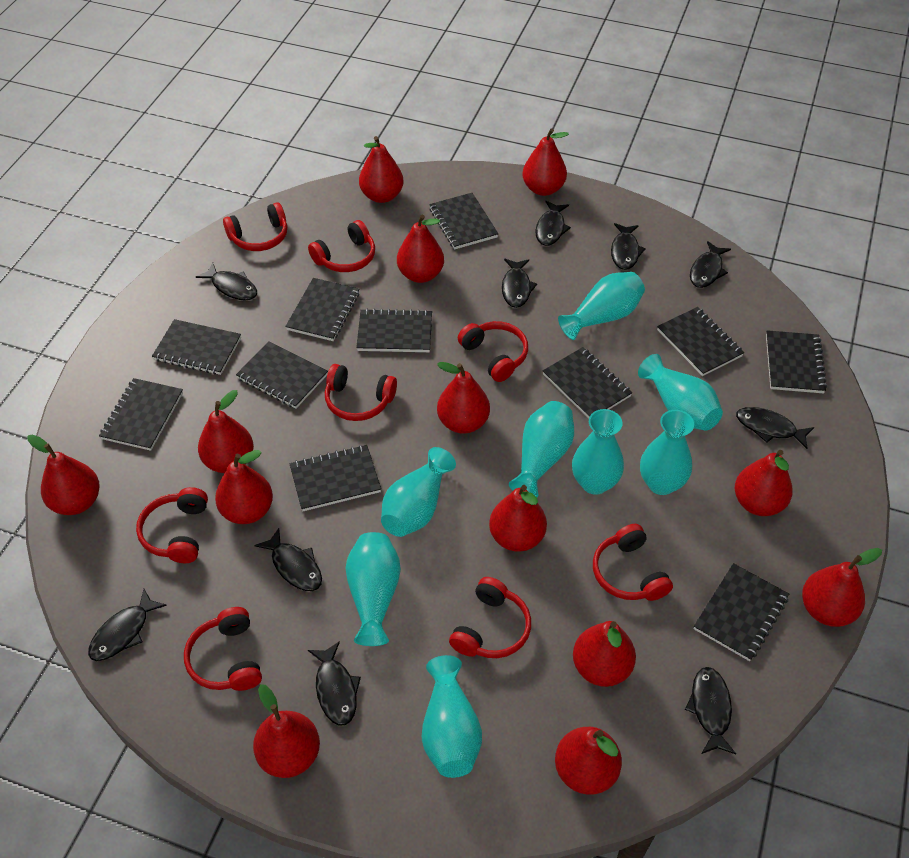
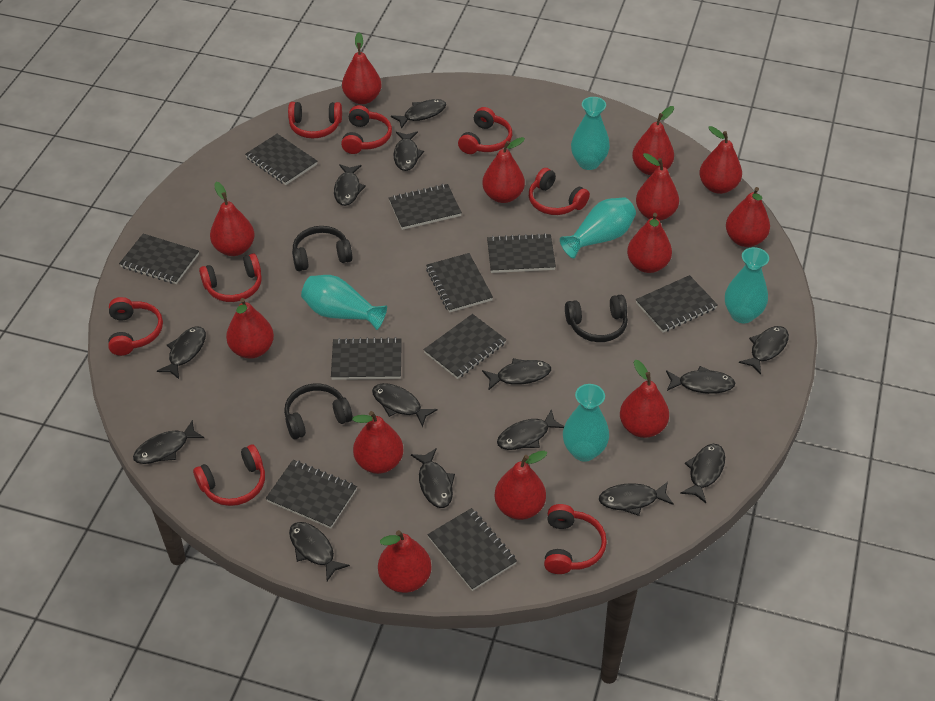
black fish: 10 -> 14
black headphones: 0 -> 3
black notebook: 11 -> 10
turquoise vase: 8 -> 5

